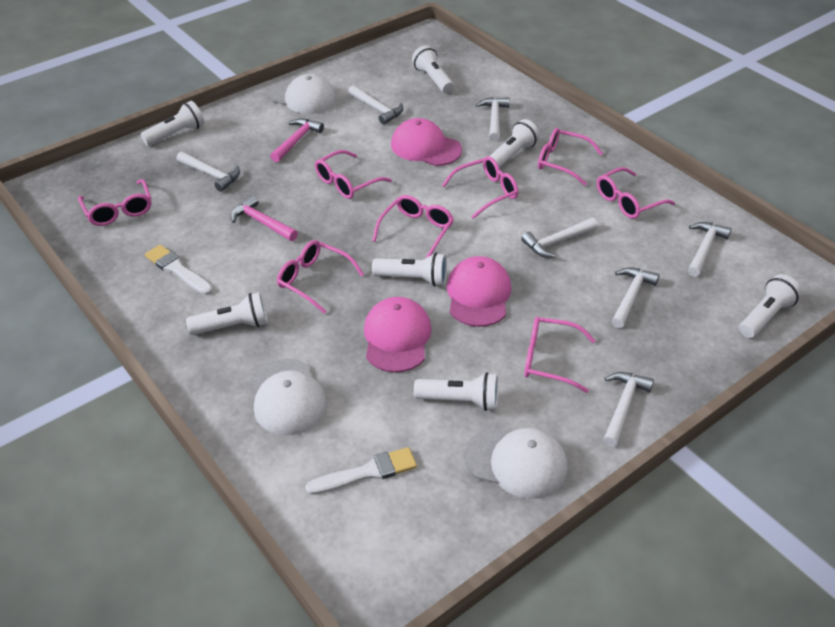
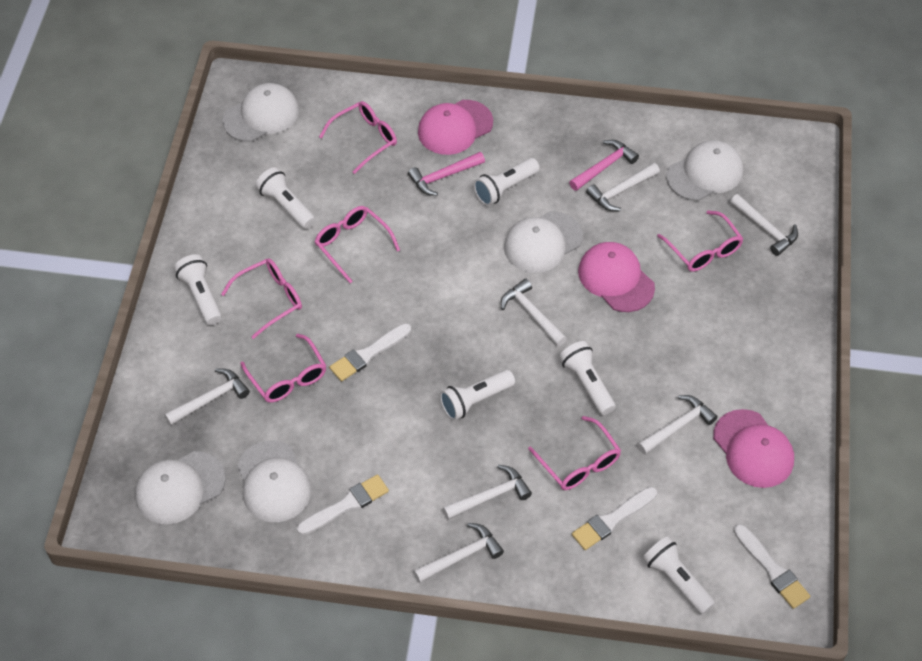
pink glasses: 8 -> 6
white brush: 2 -> 4
white cap: 3 -> 5
white flashlight: 7 -> 6

